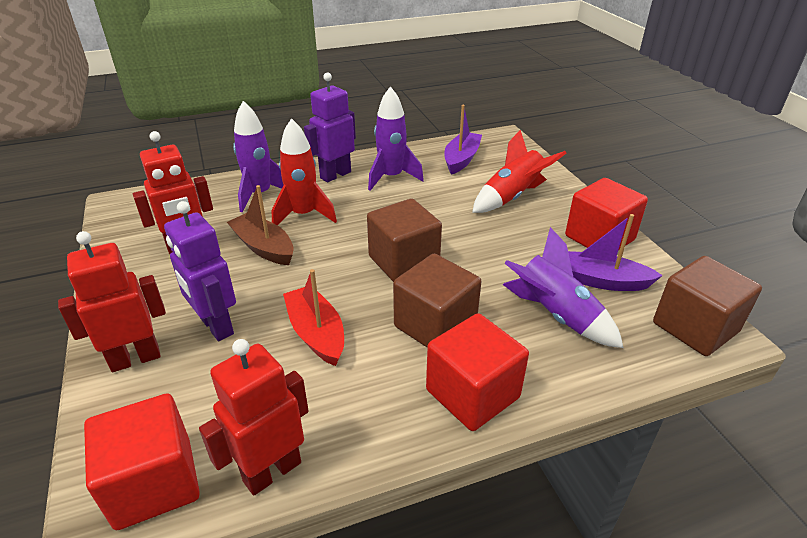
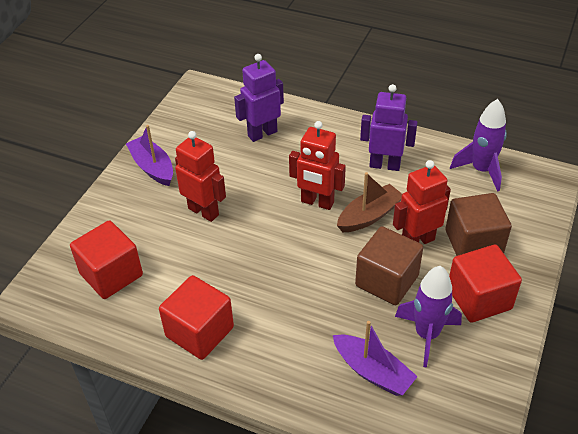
brown cube: 3 -> 2
purple rocket: 3 -> 2
red boat: 1 -> 0
red rocket: 2 -> 0

